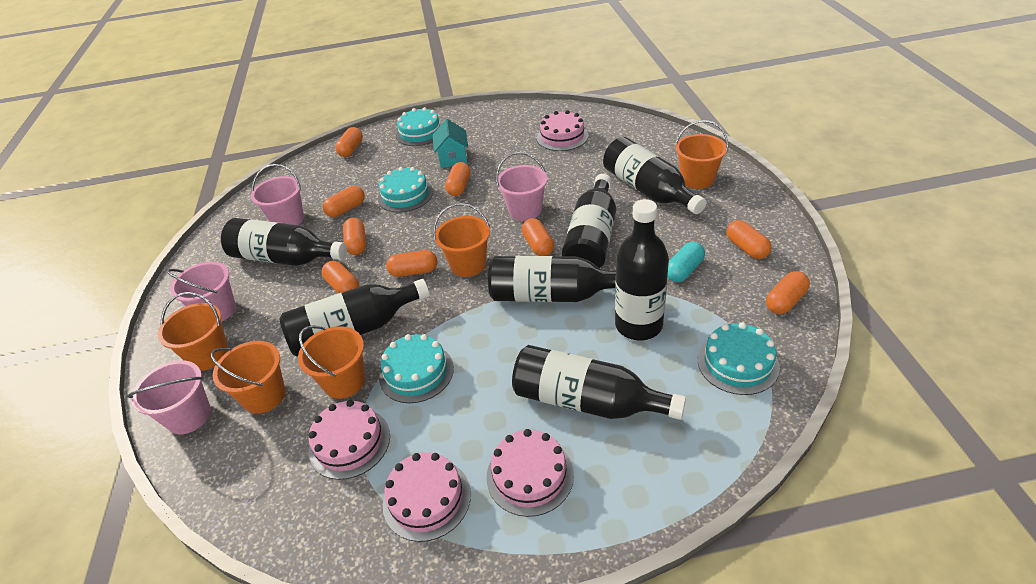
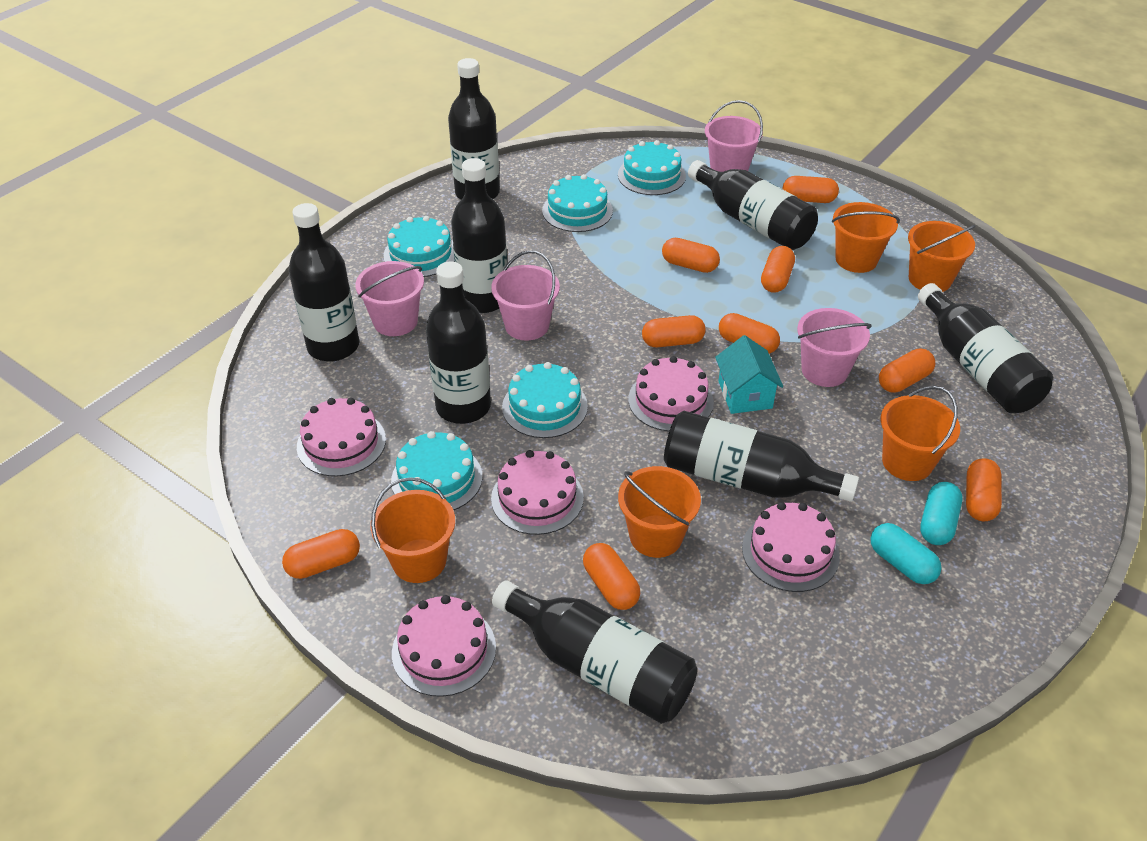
black bottle: 7 -> 8
pink cake: 4 -> 5
turquoise cake: 4 -> 5
turquoise capsule: 1 -> 2

